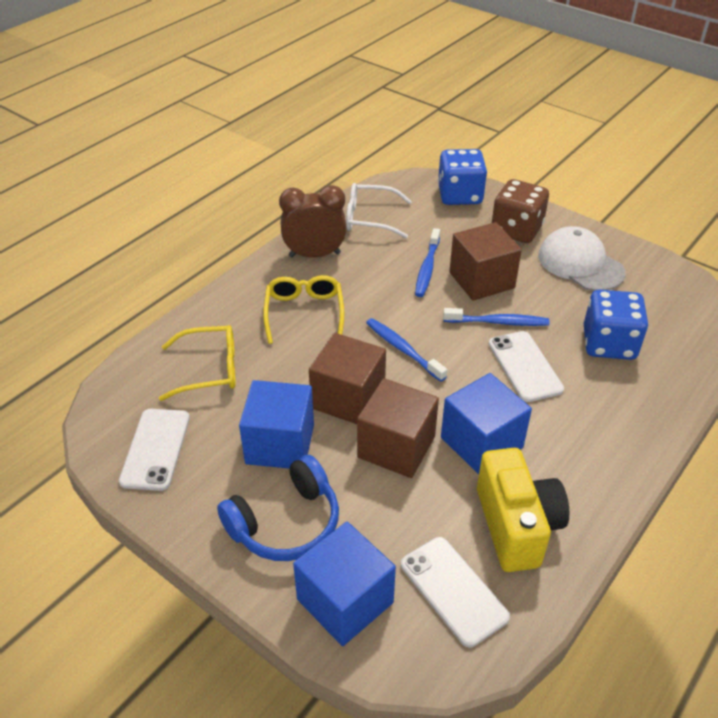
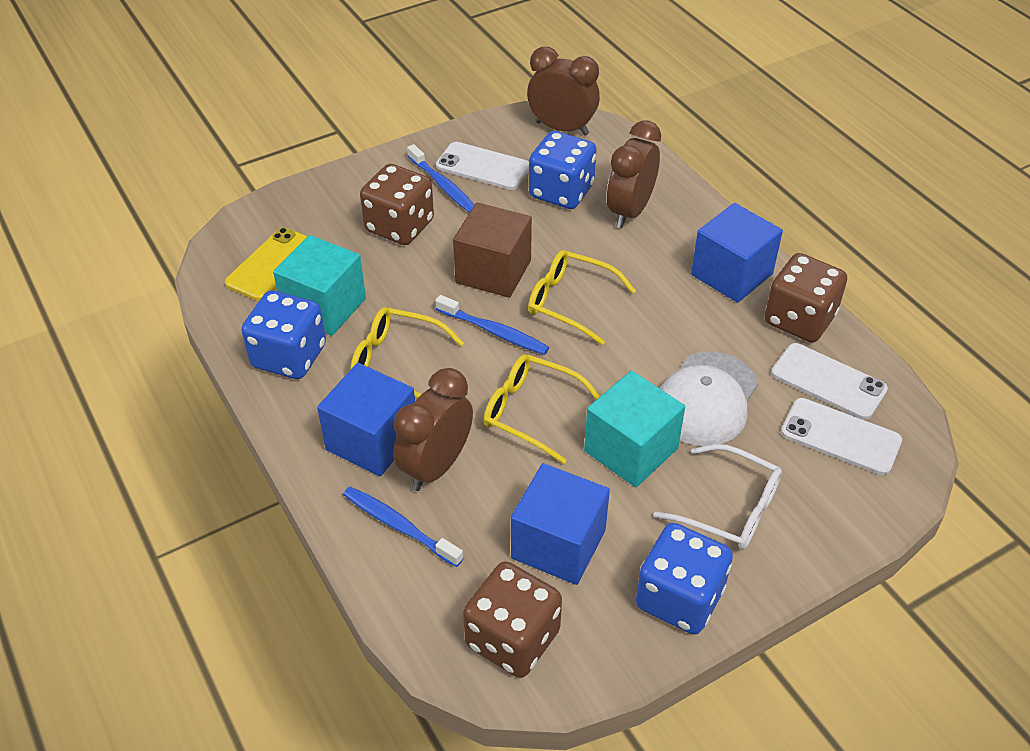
blue dice: 2 -> 3
blue headphones: 1 -> 0
brown clock: 1 -> 3
brown cube: 3 -> 1
brown dice: 1 -> 3
turquoise cube: 0 -> 2
yellow camera: 1 -> 0
yellow glasses: 2 -> 3
yellow phone: 0 -> 1

